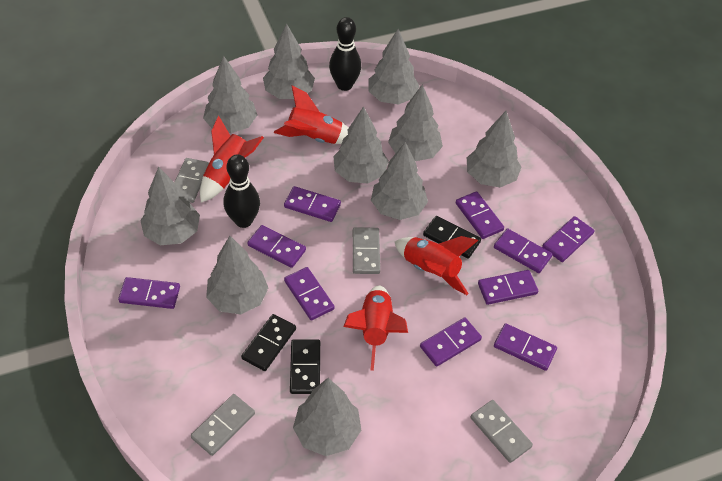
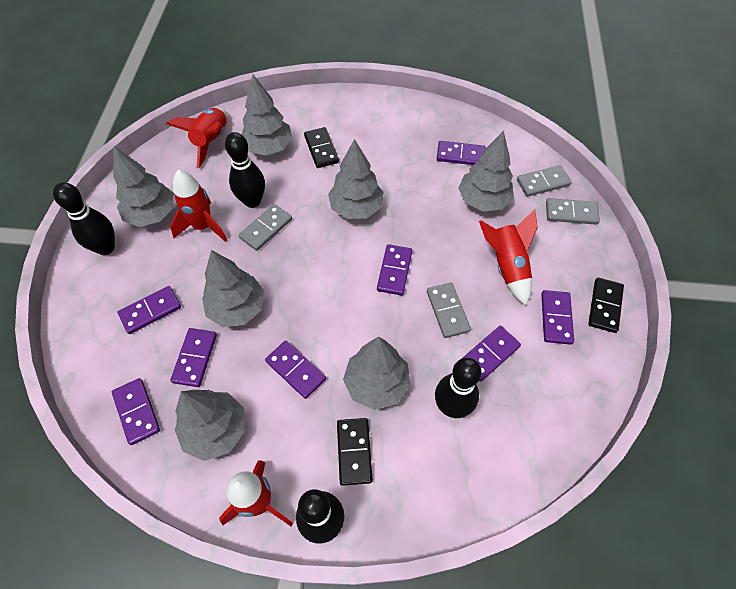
black bowling pin: 2 -> 4
grey tree: 10 -> 7
purple domino: 10 -> 8

